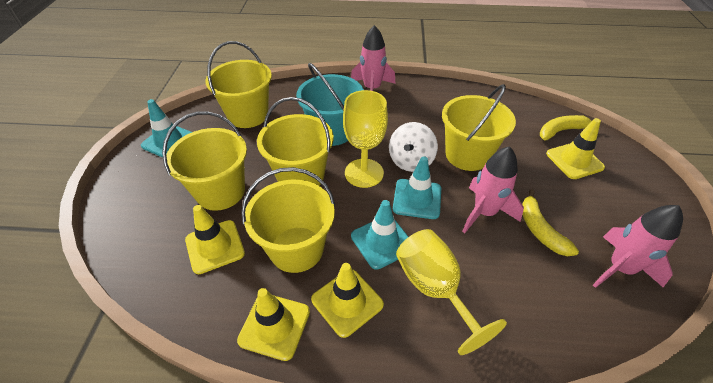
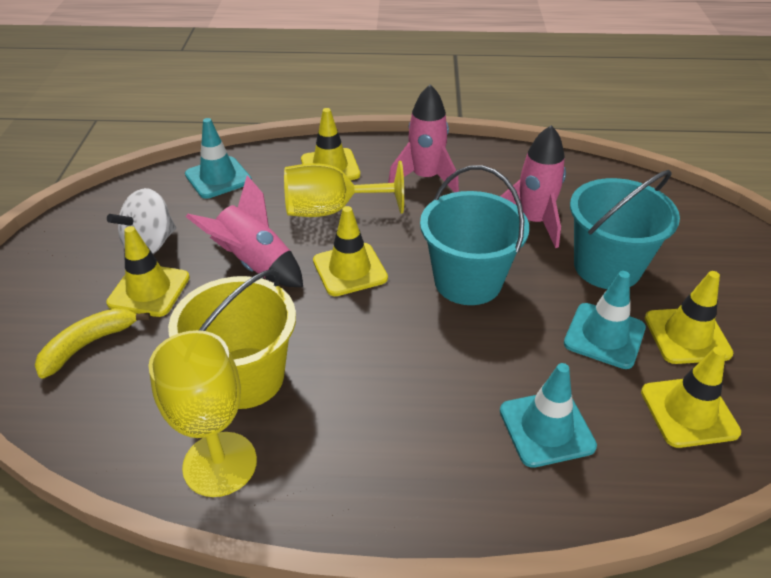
turquoise bucket: 1 -> 2
yellow banana: 2 -> 1
yellow bucket: 5 -> 1
yellow traffic cone: 4 -> 5

